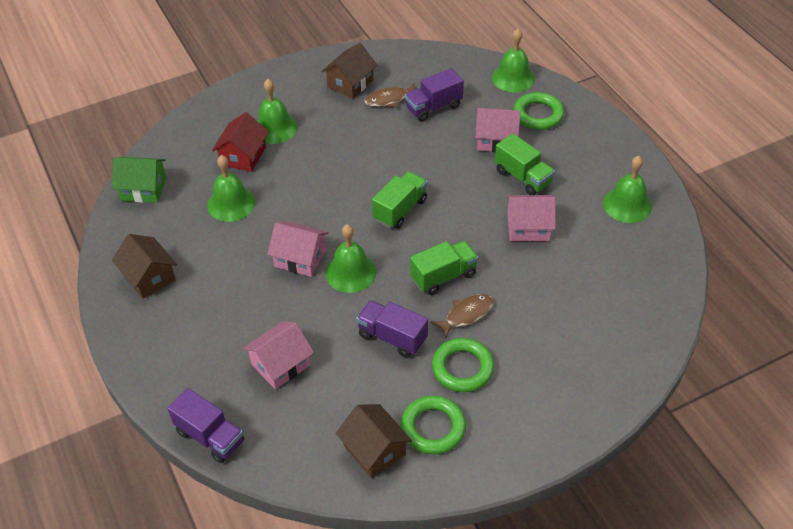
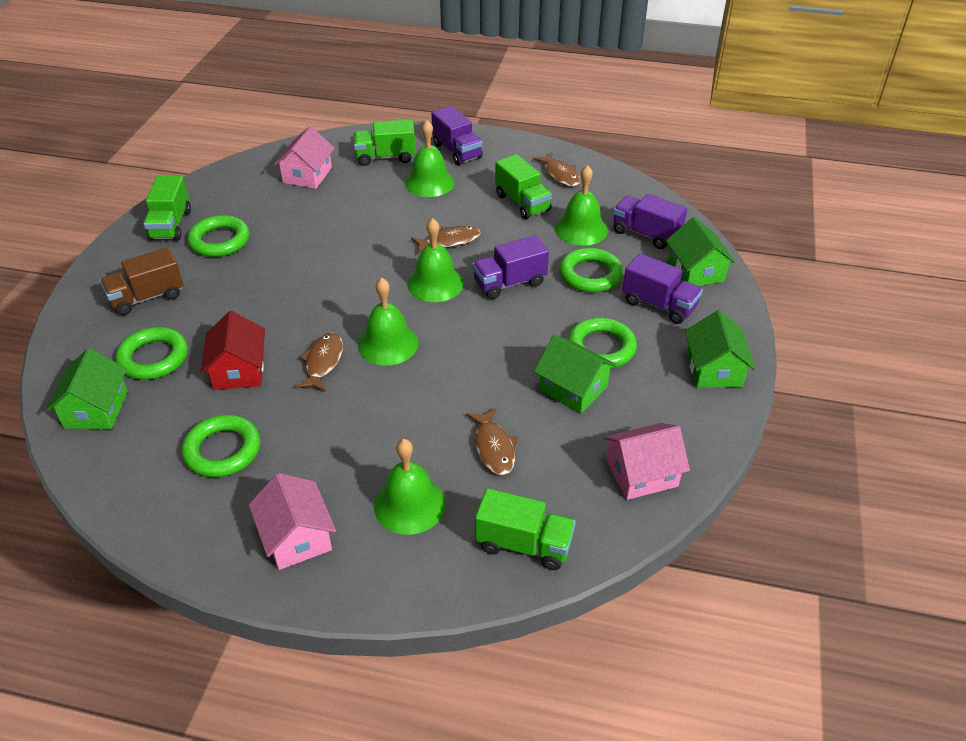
brown fish: 2 -> 4
brown house: 3 -> 0
brown truck: 0 -> 1
green house: 1 -> 4
green ring: 3 -> 5
green truck: 3 -> 4
pink house: 4 -> 3
purple truck: 3 -> 4

